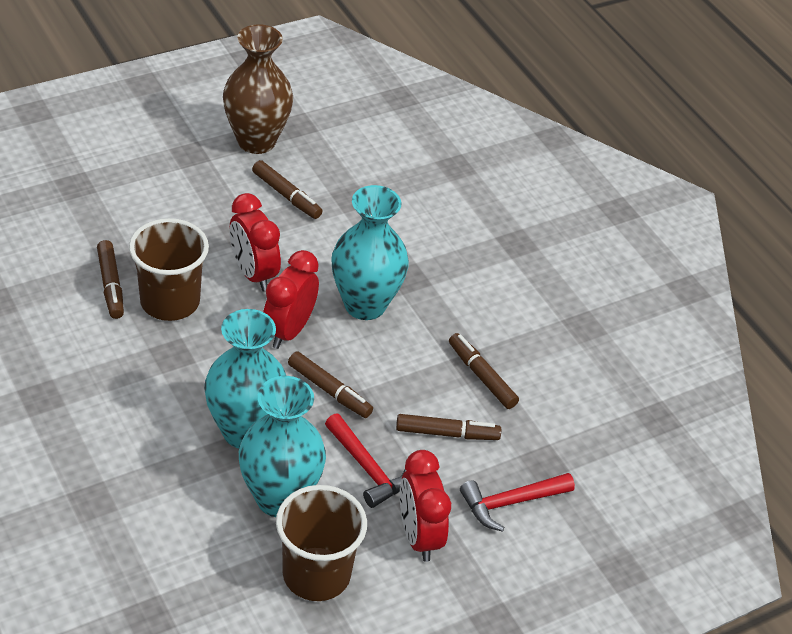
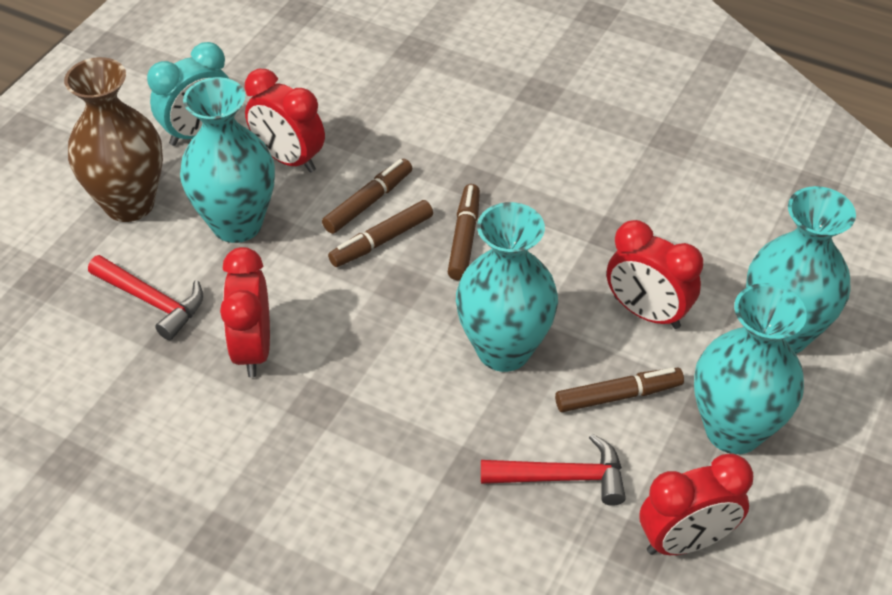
brown cup: 2 -> 0
brown marker: 5 -> 4
red clock: 3 -> 4
turquoise clock: 0 -> 1
turquoise vase: 3 -> 4

